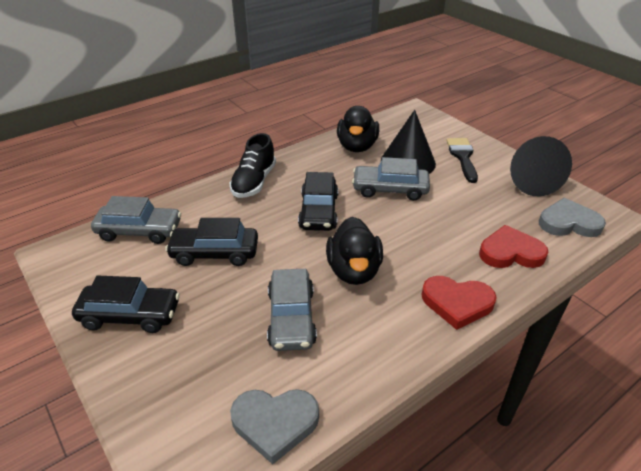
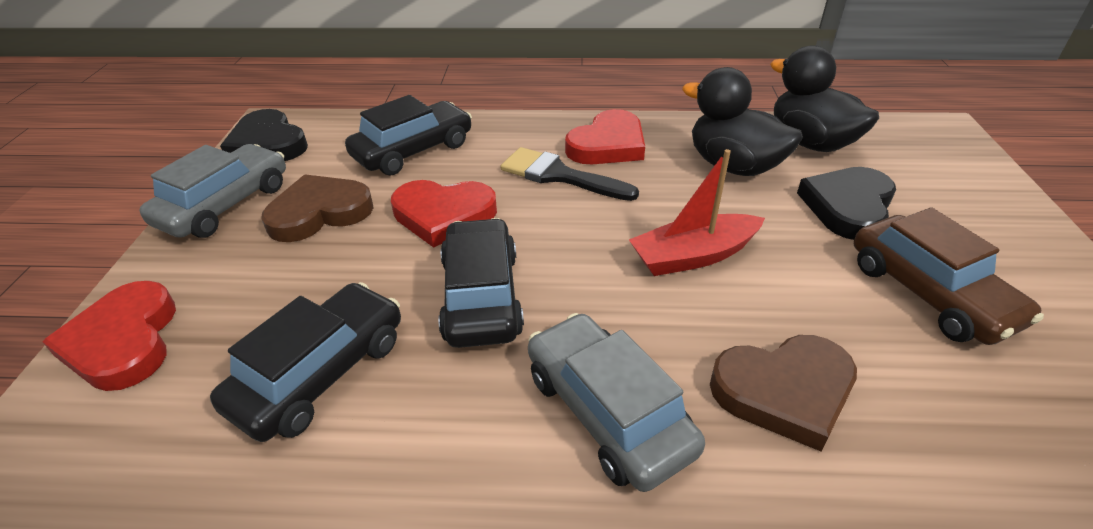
black cone: 2 -> 0
black heart: 0 -> 2
black shoe: 1 -> 0
brown car: 0 -> 1
brown heart: 0 -> 2
grey car: 3 -> 2
grey heart: 2 -> 0
red boat: 0 -> 1
red heart: 2 -> 3

